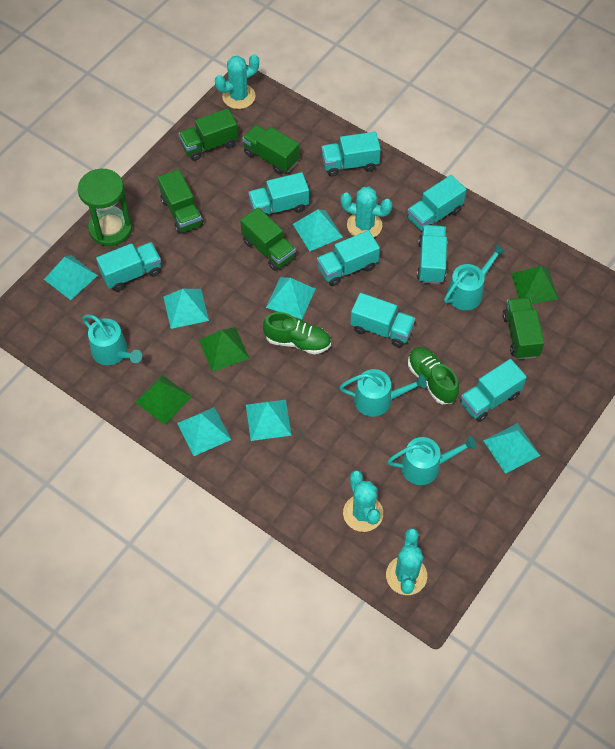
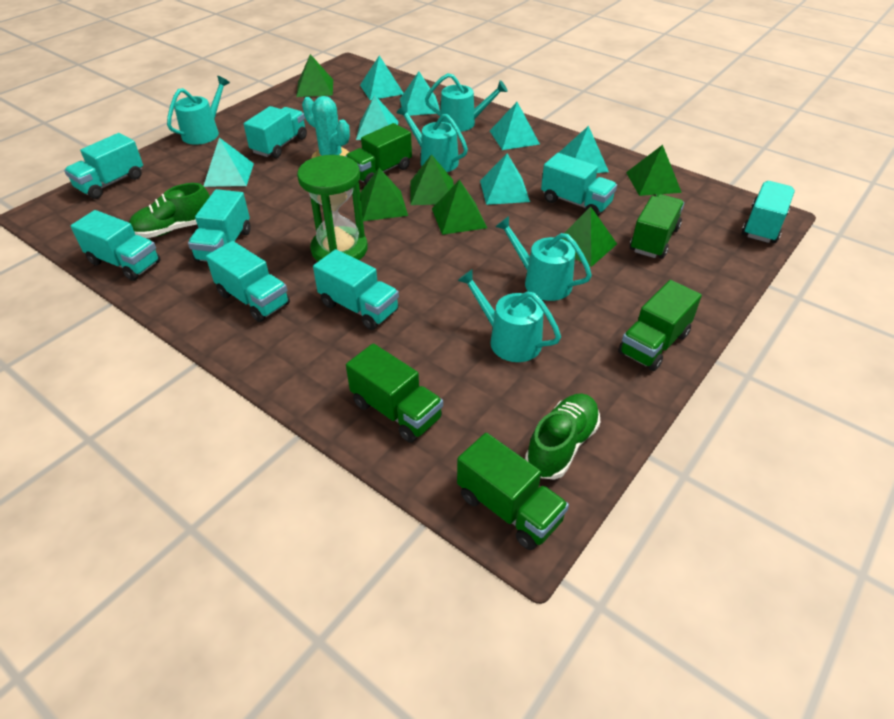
green pyramid: 3 -> 6
turquoise cactus: 4 -> 1
turquoise watering can: 4 -> 5

